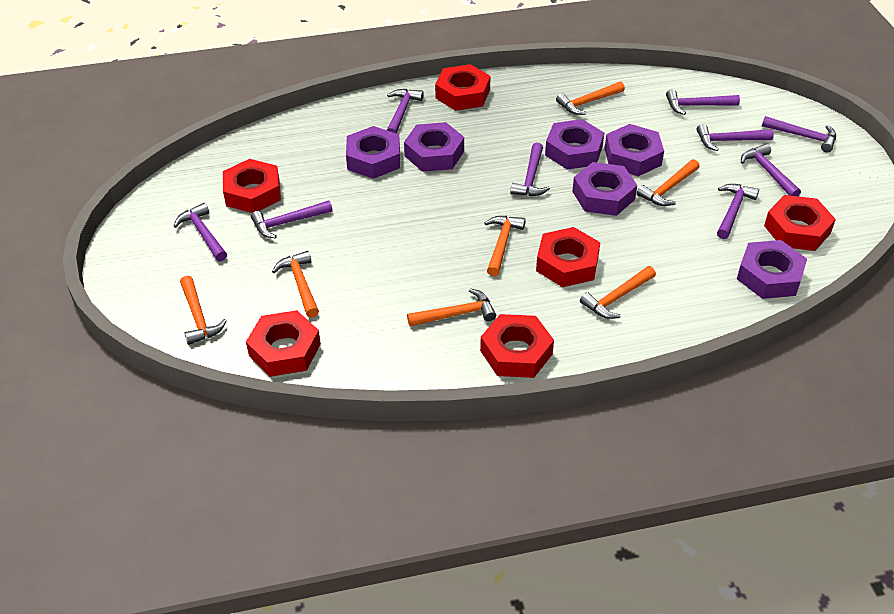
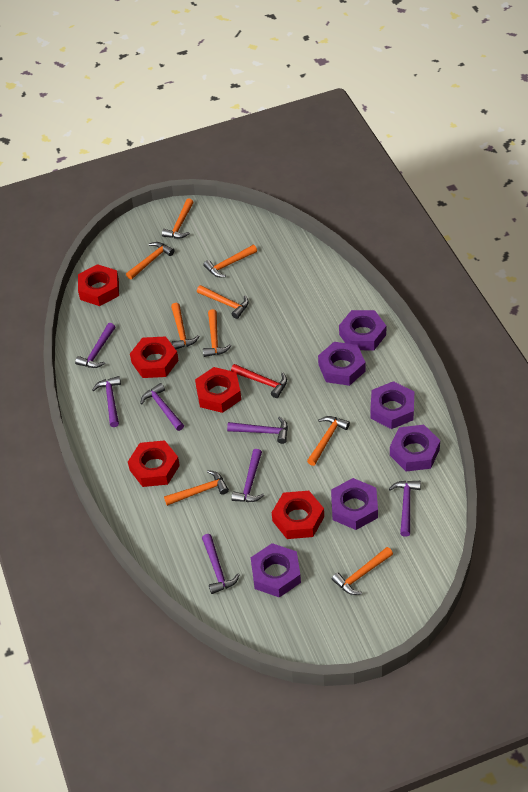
orange hammer: 7 -> 9
purple hammer: 9 -> 7
red hammer: 0 -> 1
red nut: 6 -> 5

